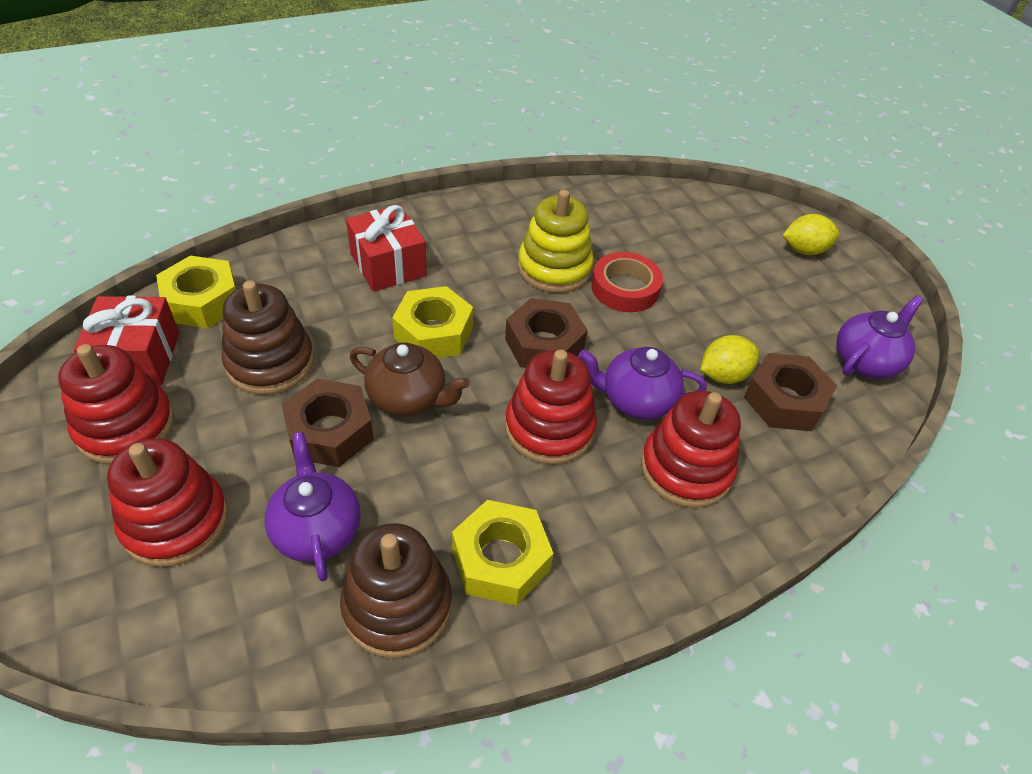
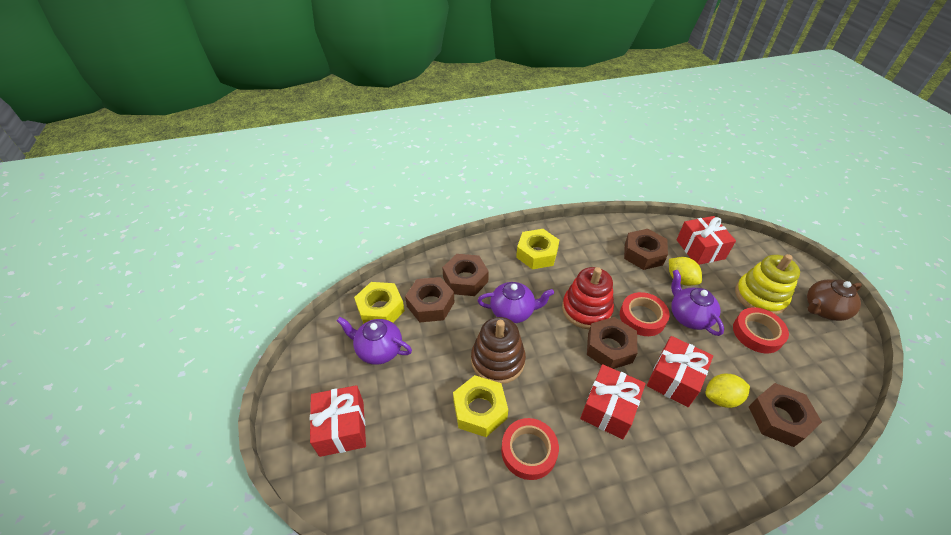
brown nut: 3 -> 5
brown stacking toy: 2 -> 1
red gift: 2 -> 4
red stacking toy: 4 -> 1
red tape: 1 -> 3

